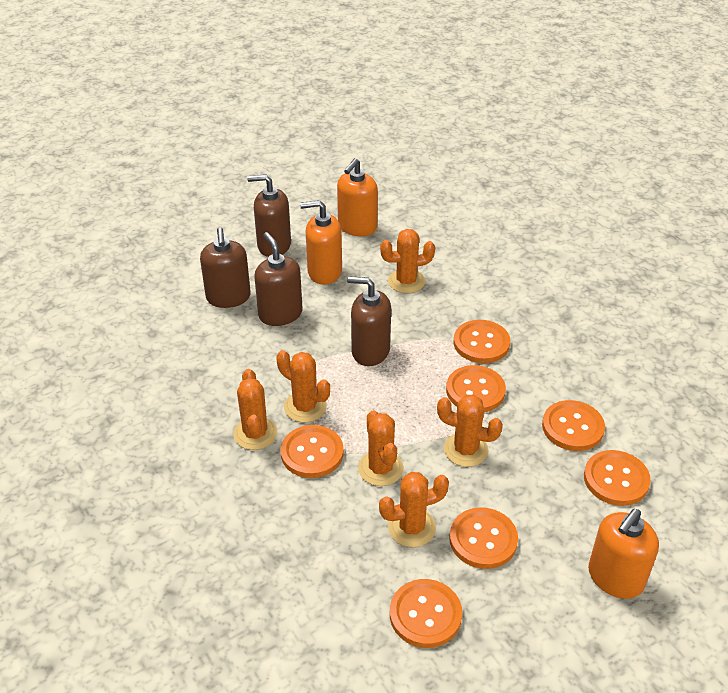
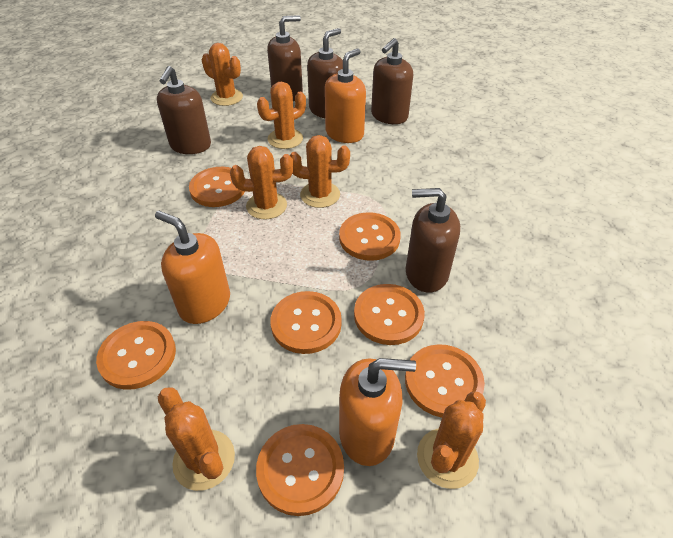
brown soap dispenser: 4 -> 5

